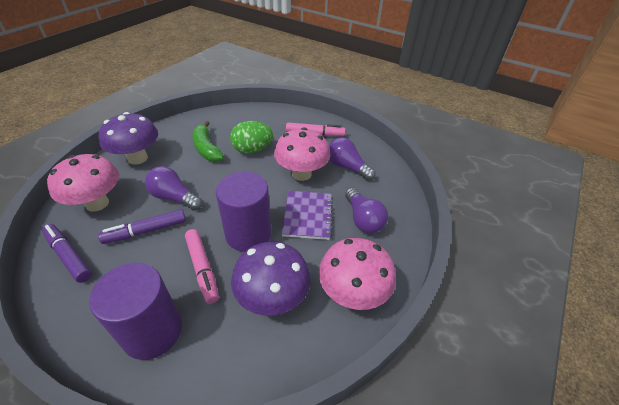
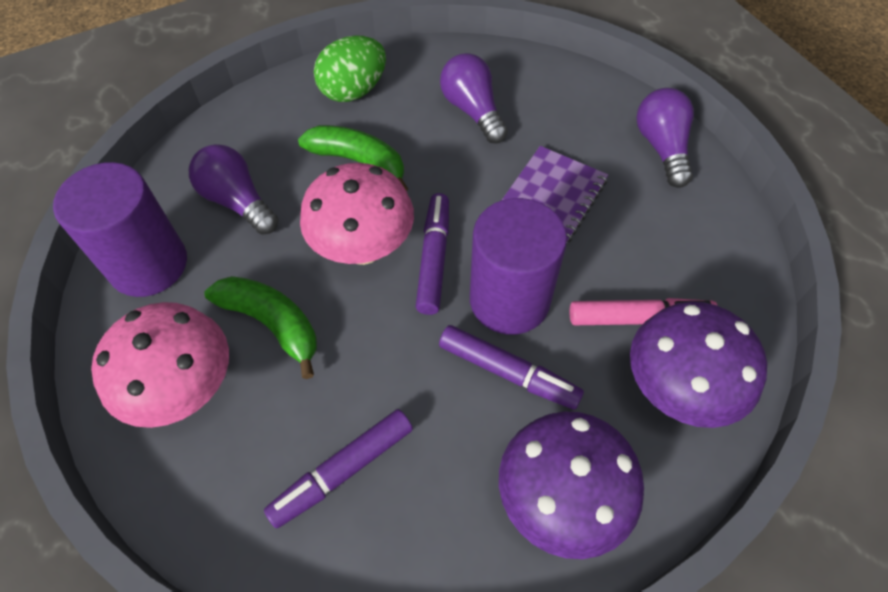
green banana: 1 -> 2
pink marker: 2 -> 1
pink mushroom: 3 -> 2
purple marker: 2 -> 3

